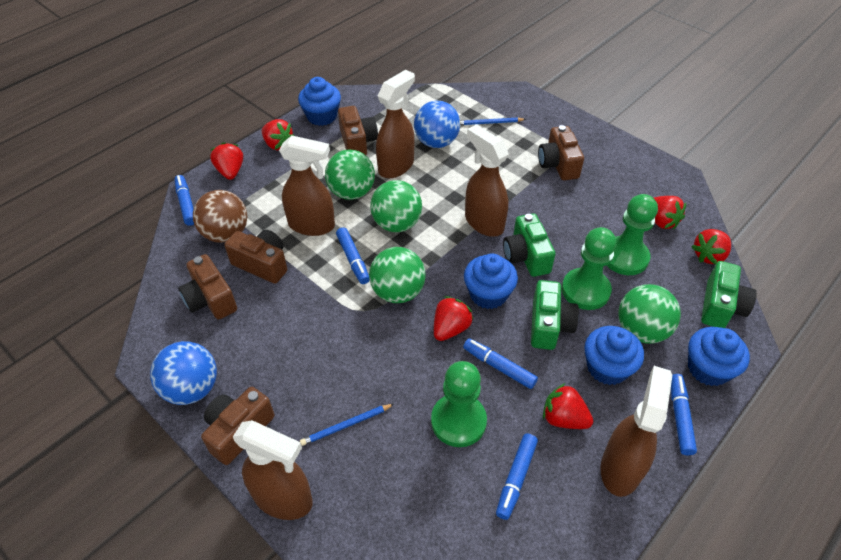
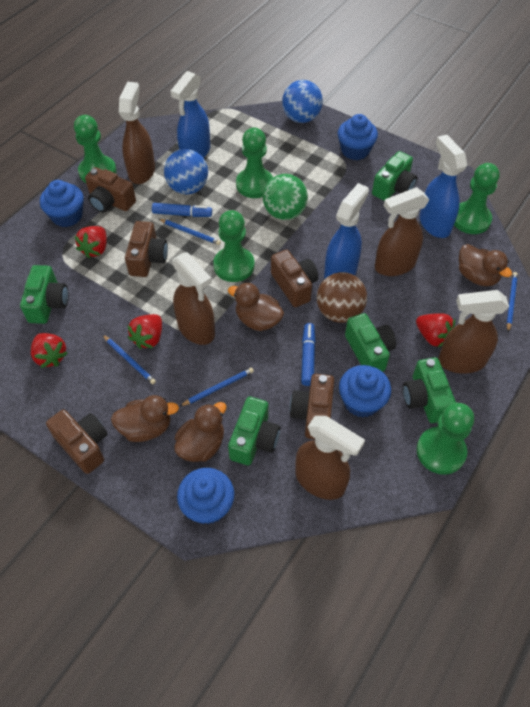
blue marker: 5 -> 2
blue pencil: 2 -> 4
blue spray bottle: 0 -> 3
brown duck: 0 -> 4
green ball: 4 -> 1
green camera: 3 -> 5
green pawn: 3 -> 5
red strawberry: 6 -> 4

